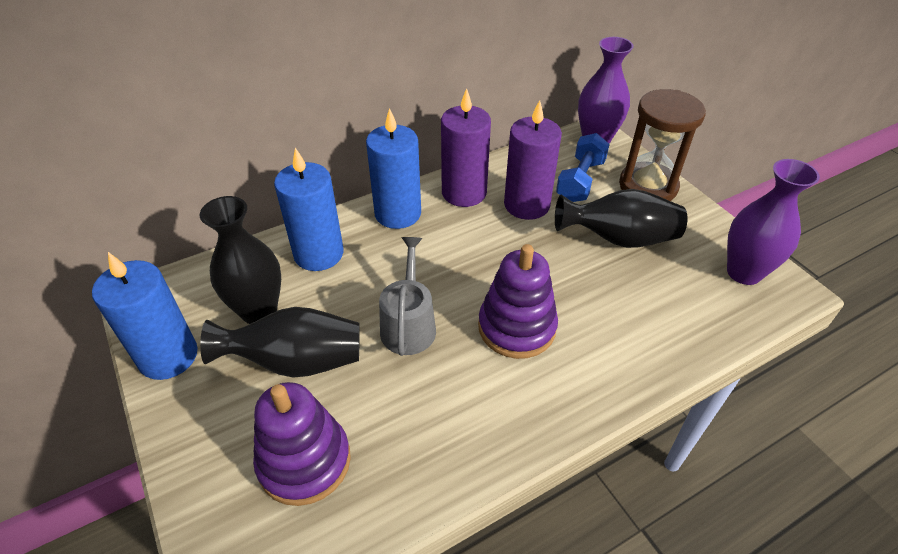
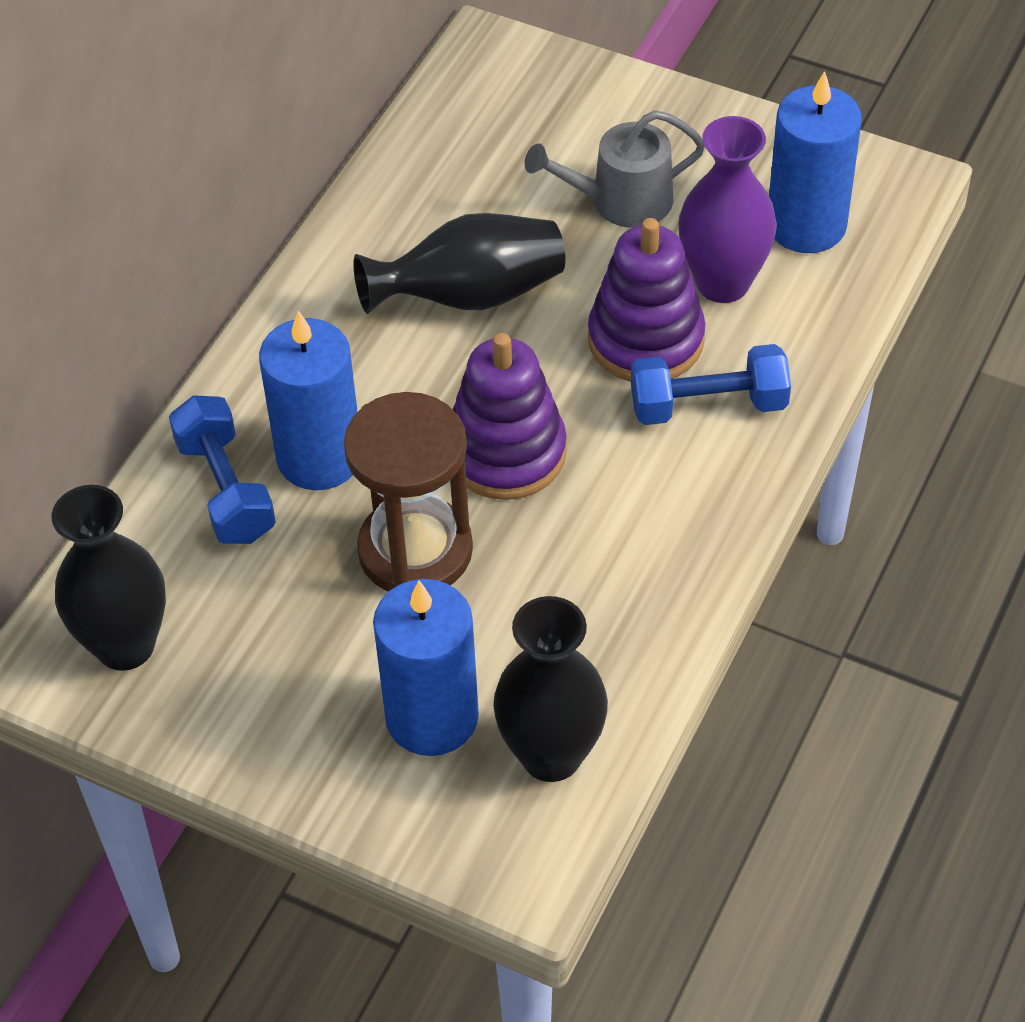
blue dumbbell: 1 -> 2
purple candle: 2 -> 0
purple vase: 2 -> 1

